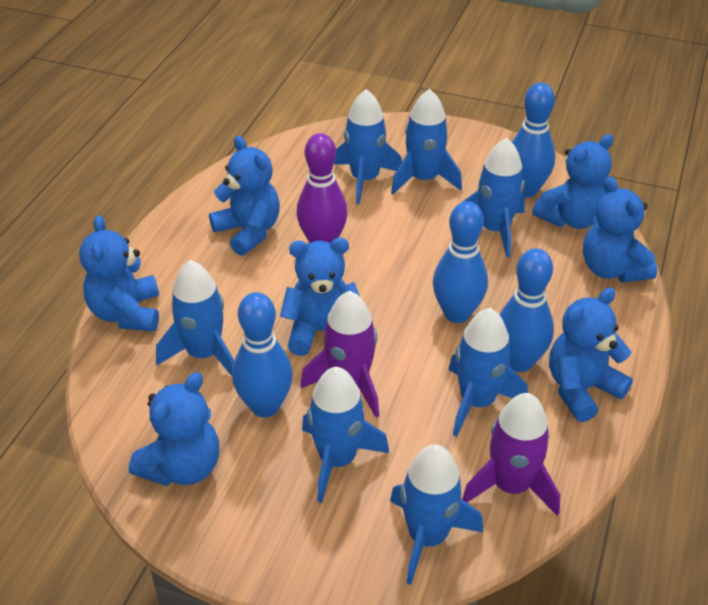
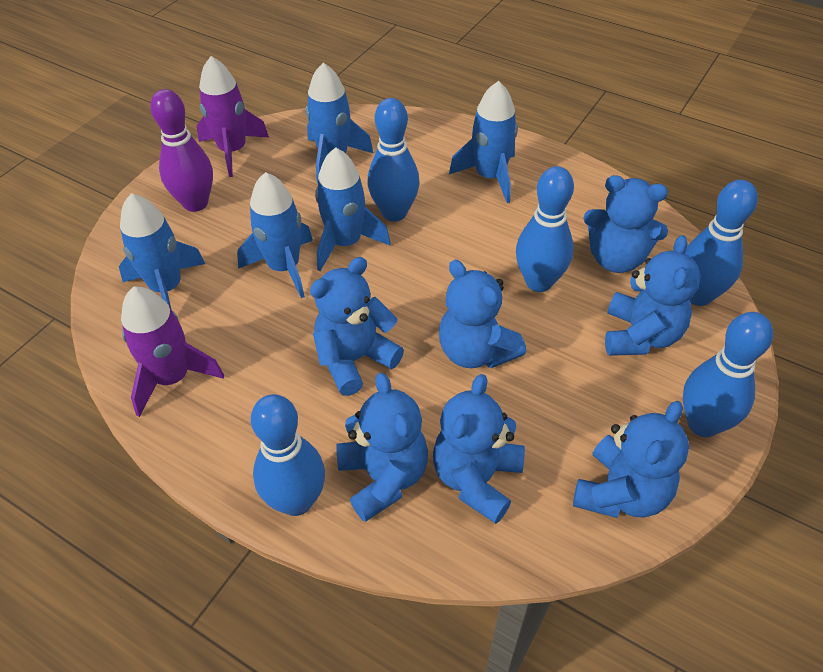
blue bowling pin: 4 -> 5
blue rocket: 7 -> 5

